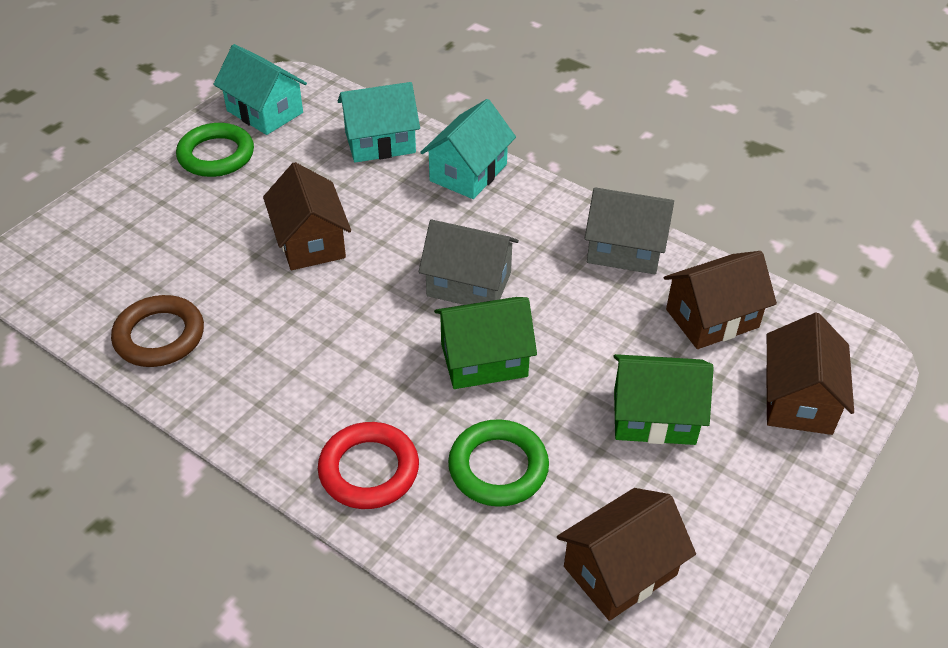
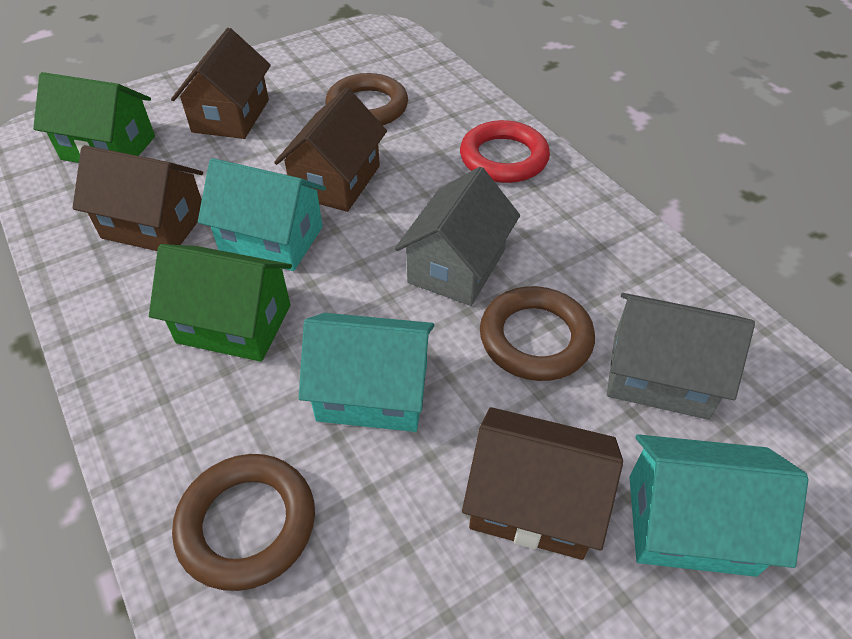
brown ring: 1 -> 3
green ring: 2 -> 0

